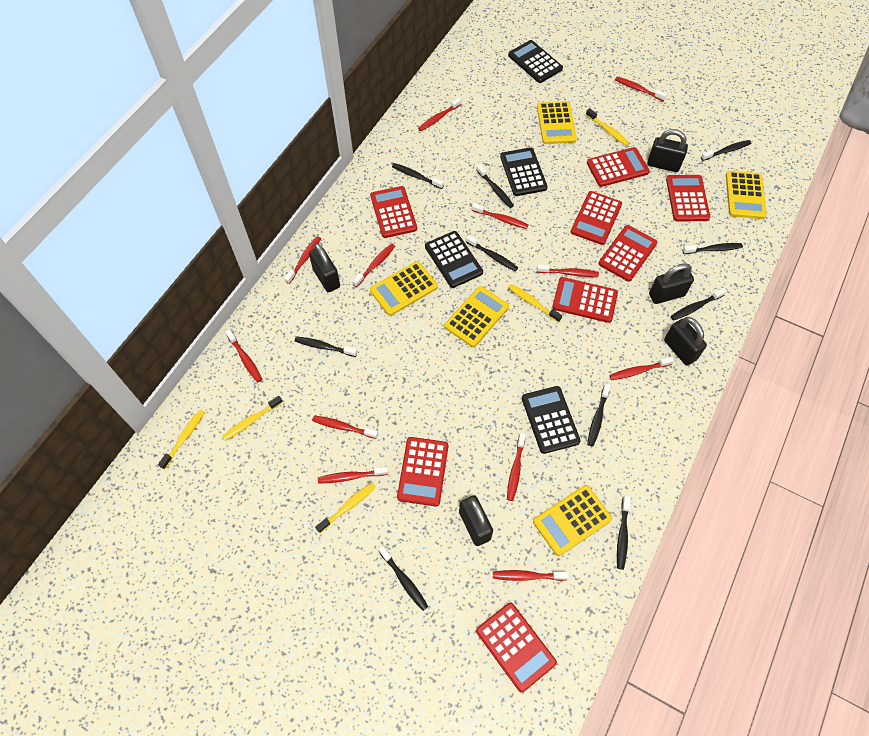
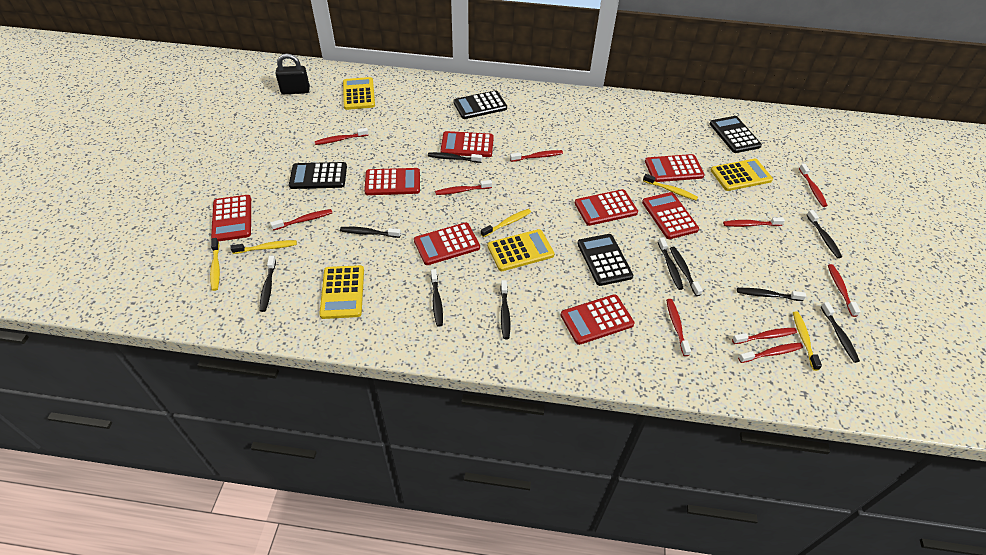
black padlock: 5 -> 1
red toothbrush: 12 -> 10
yellow calculator: 5 -> 4

